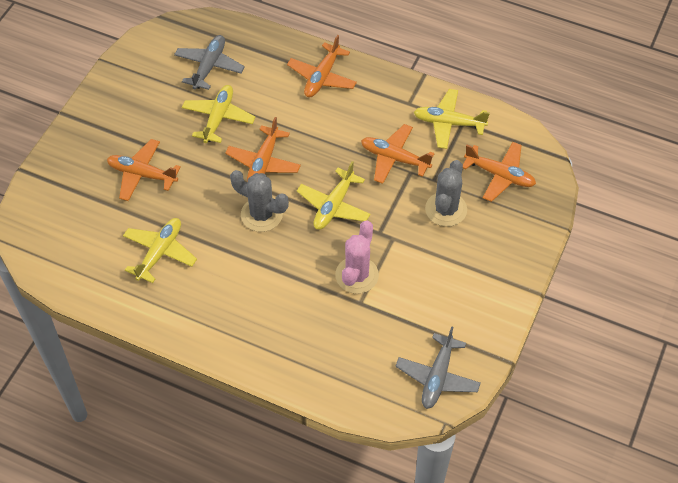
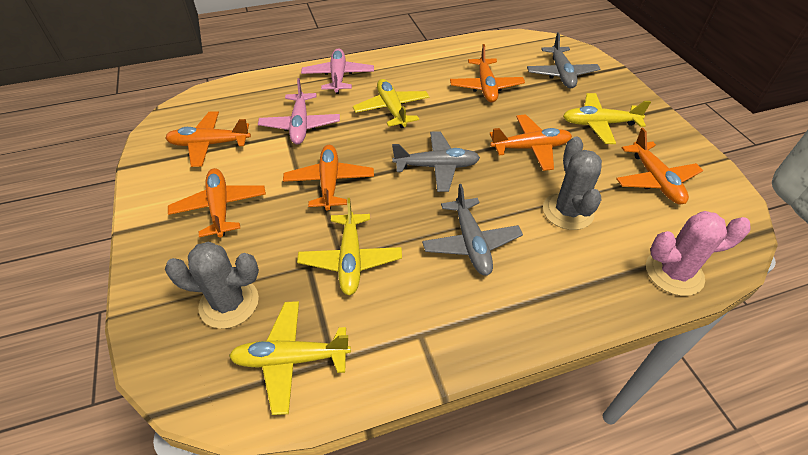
grey plane: 2 -> 3
orange plane: 5 -> 6
pink plane: 0 -> 2

